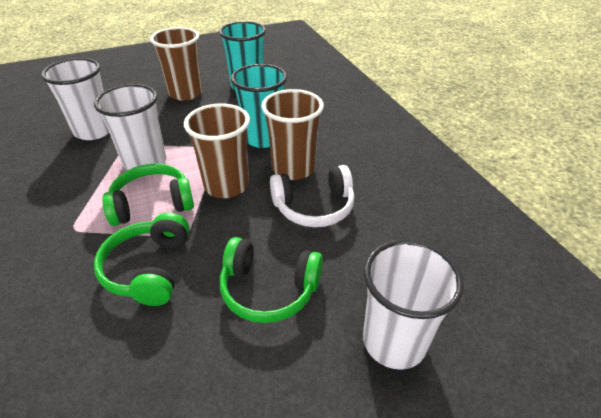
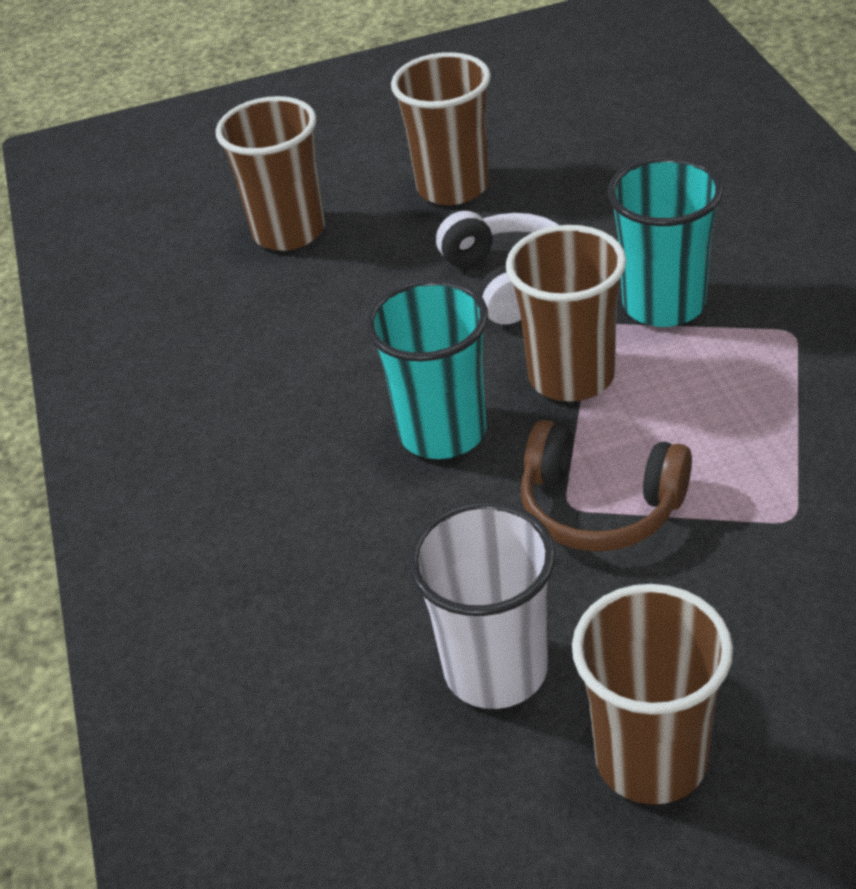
brown cup: 3 -> 4
brown headphones: 0 -> 1
green headphones: 3 -> 0
white cup: 3 -> 1

